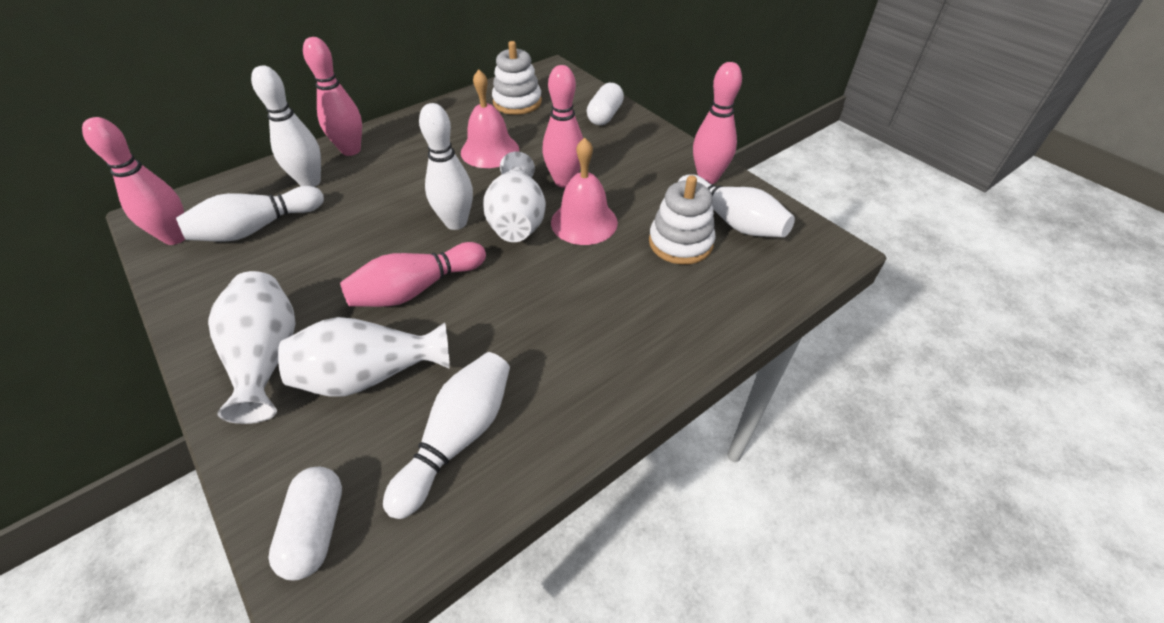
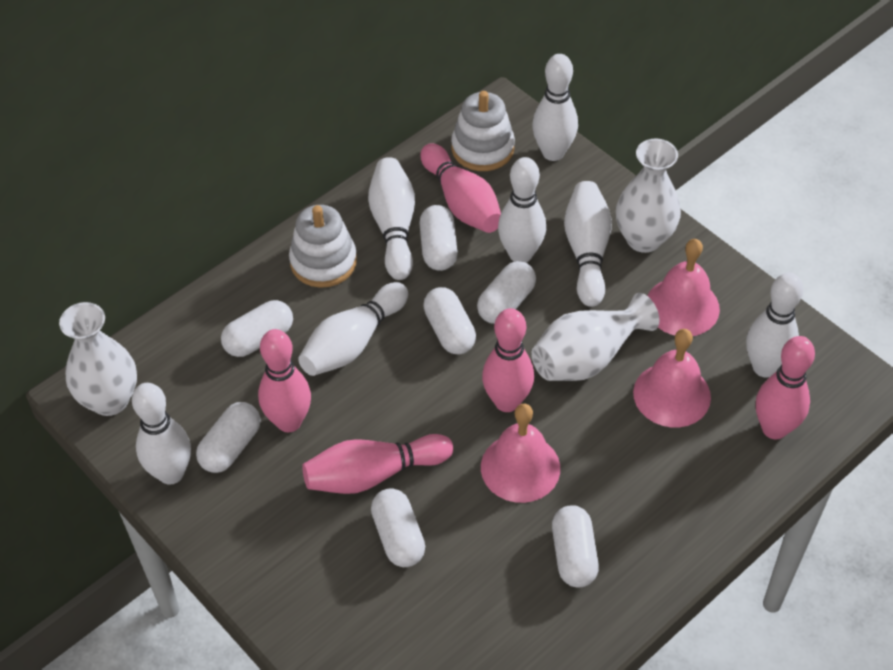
pink bell: 2 -> 3
white bowling pin: 5 -> 7
white capsule: 2 -> 7

